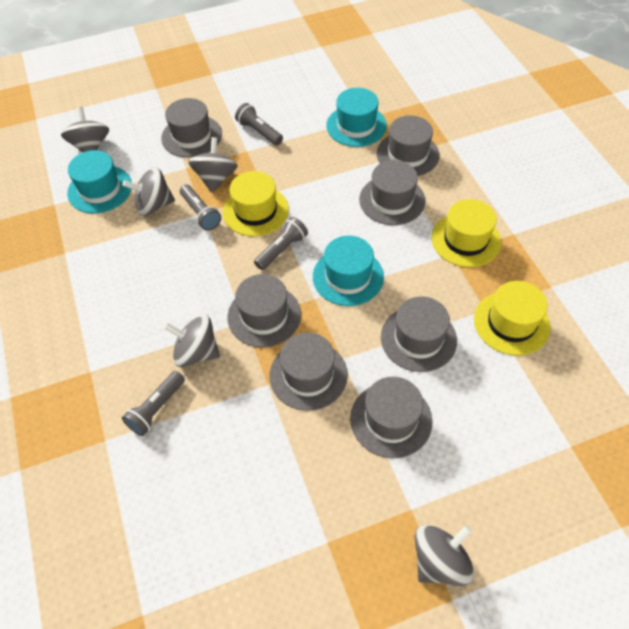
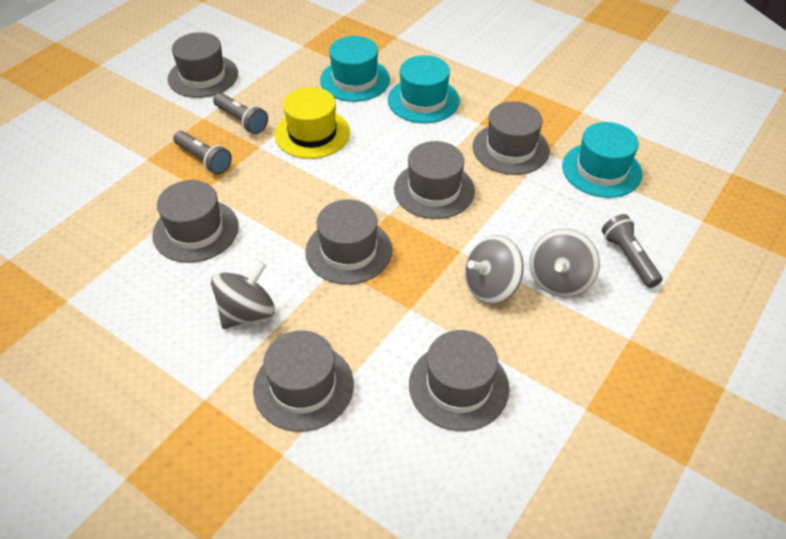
grey flashlight: 4 -> 3
grey spinning top: 5 -> 3
yellow hat: 3 -> 1

